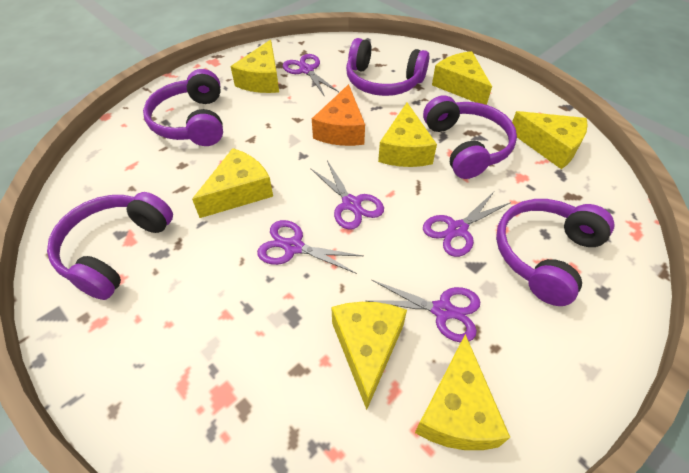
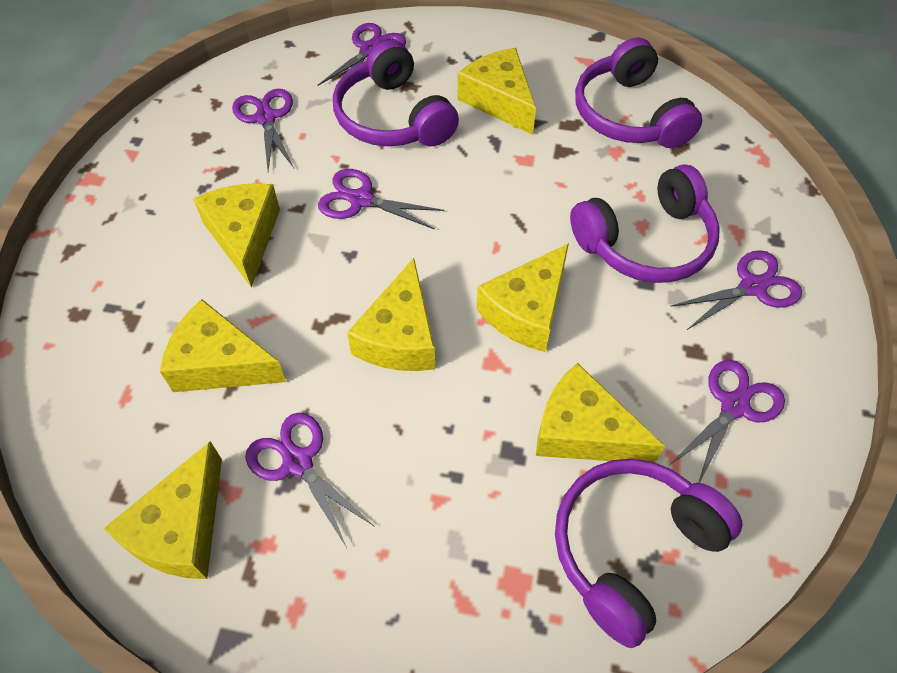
orange cheese: 1 -> 0
purple headphones: 5 -> 4
purple scissors: 5 -> 6

